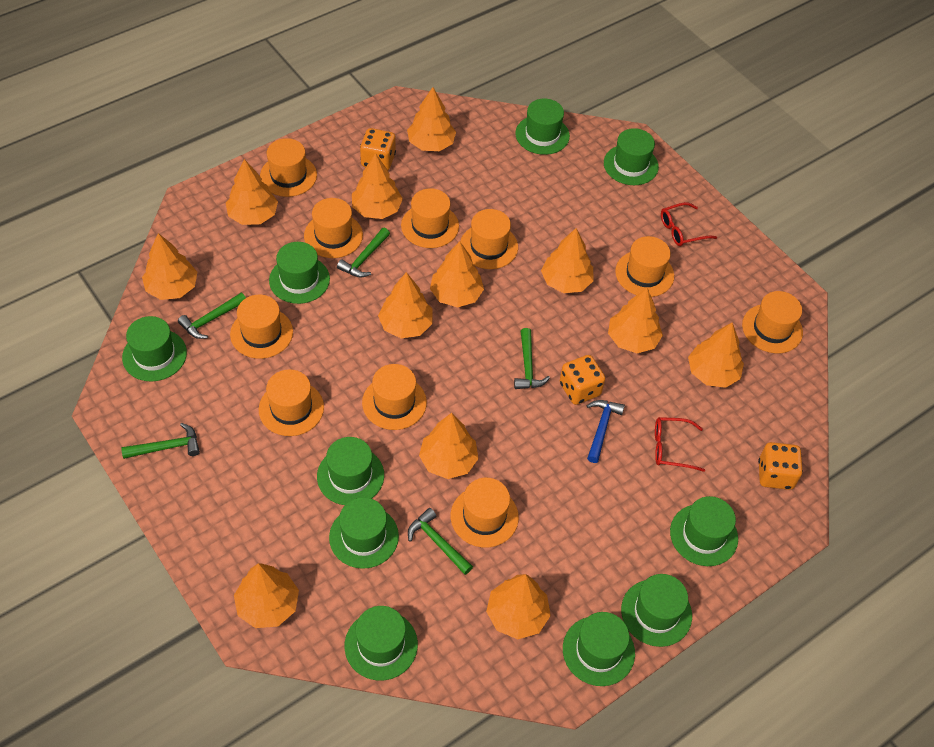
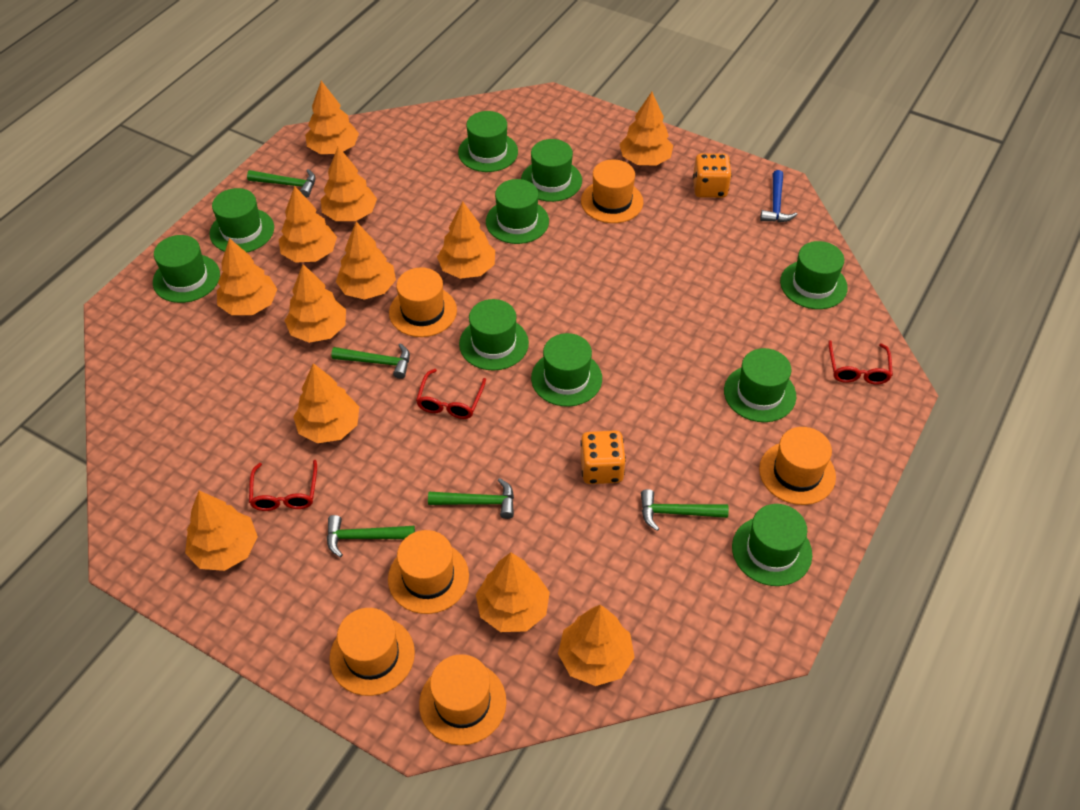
orange dice: 3 -> 2
orange hat: 10 -> 6
red glasses: 2 -> 3

